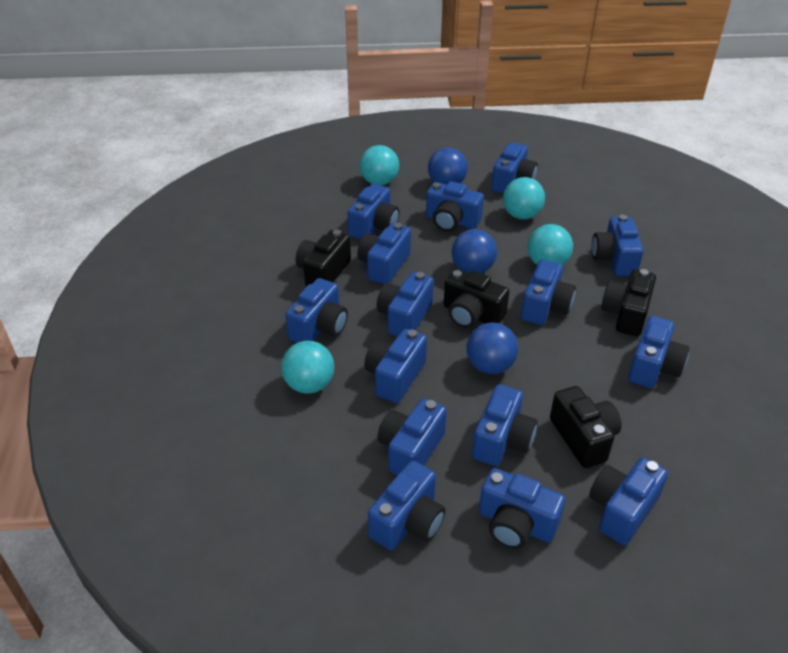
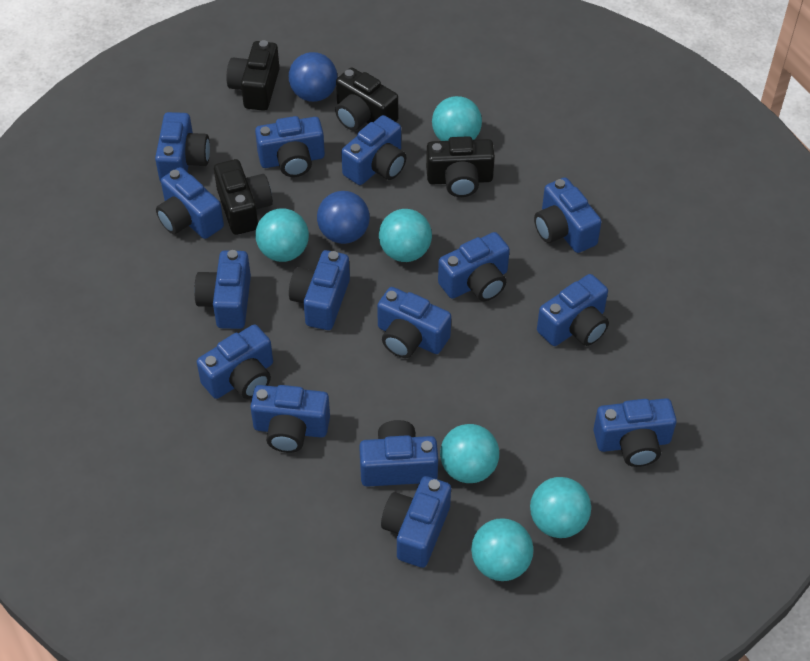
blue ball: 3 -> 2
turquoise ball: 4 -> 6

